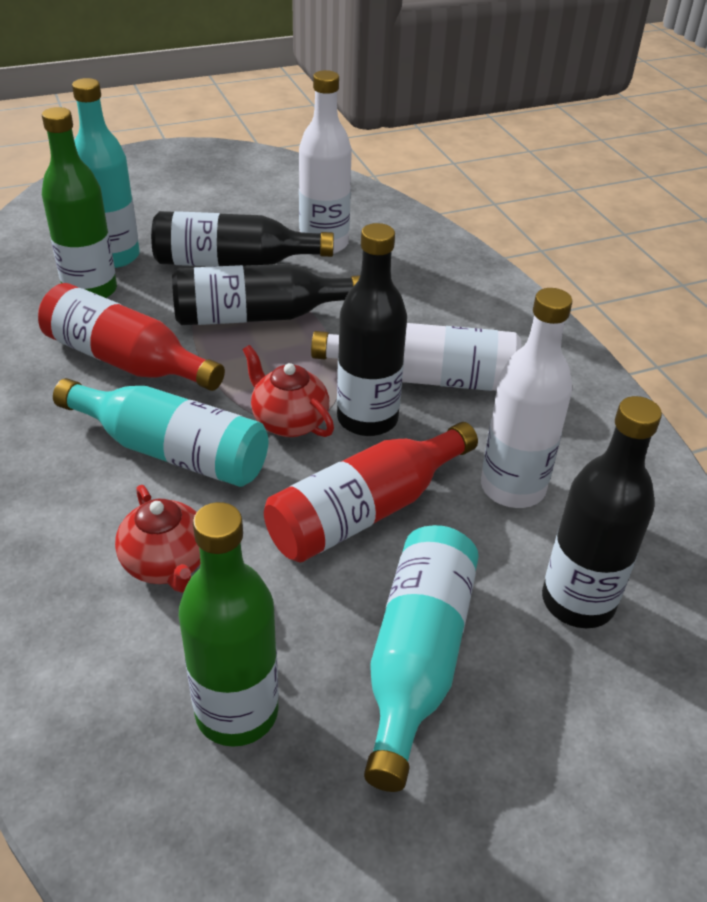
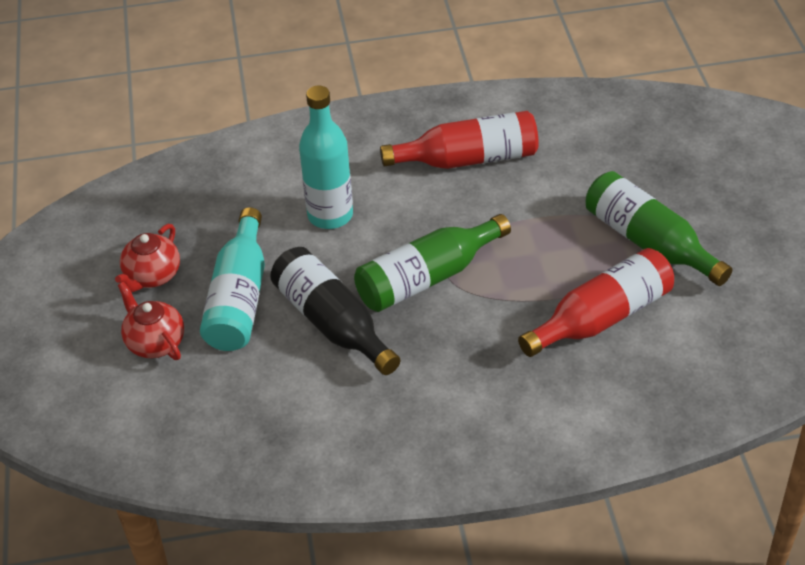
black bottle: 4 -> 1
turquoise bottle: 3 -> 2
white bottle: 3 -> 0

